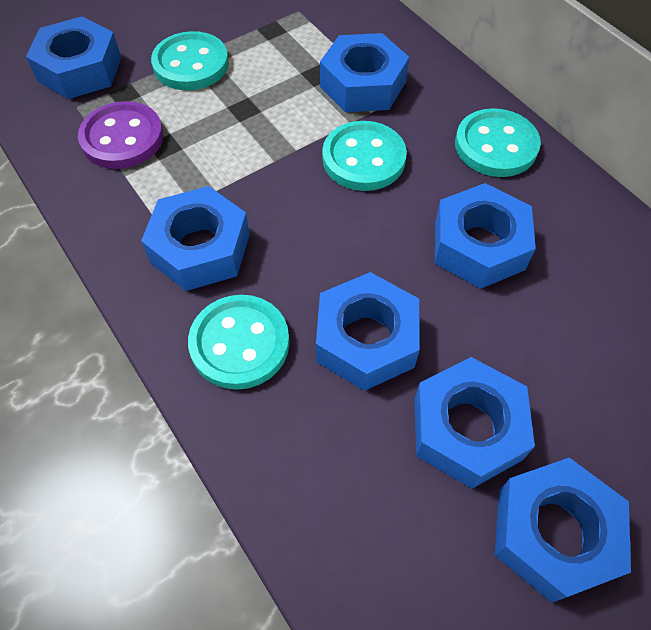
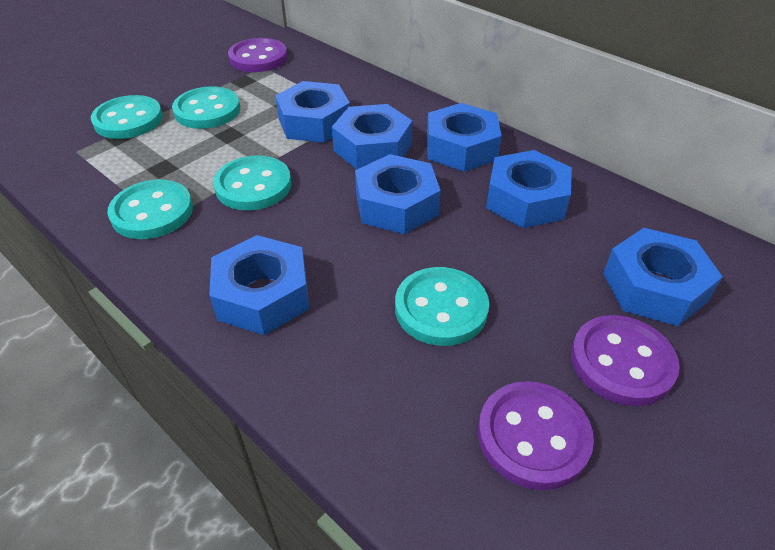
purple button: 1 -> 3
turquoise button: 4 -> 5

